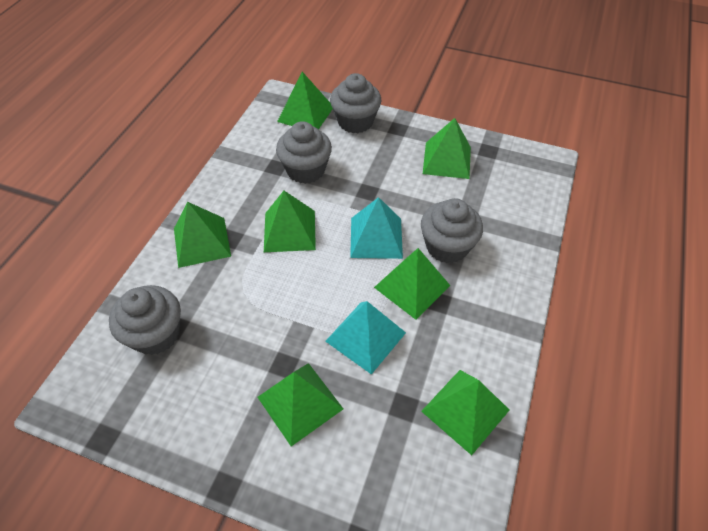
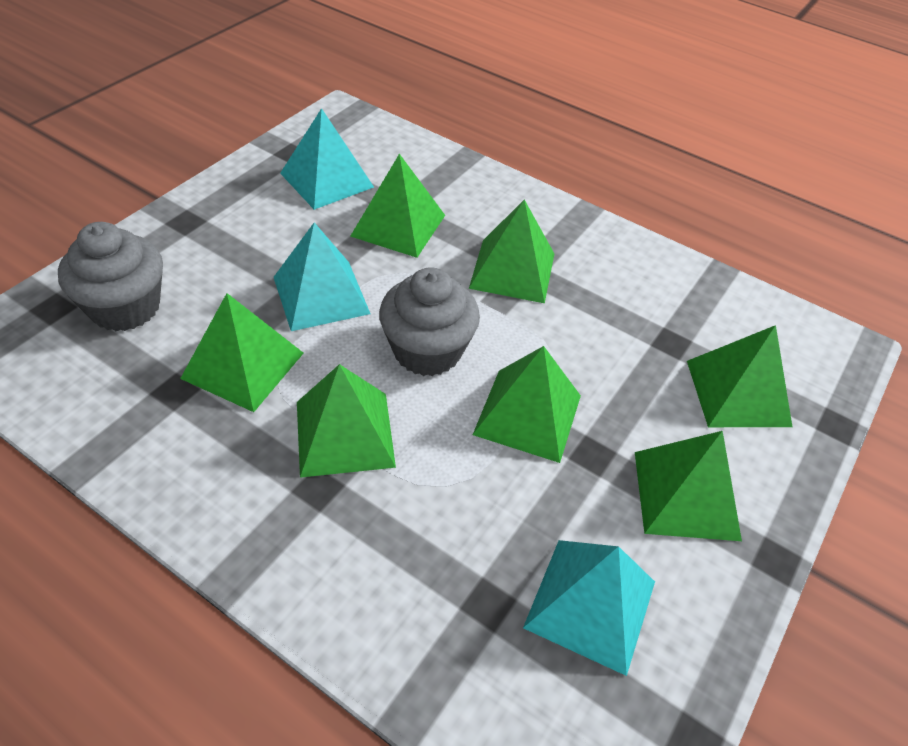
grey cupcake: 4 -> 2
turquoise pyramid: 2 -> 3

